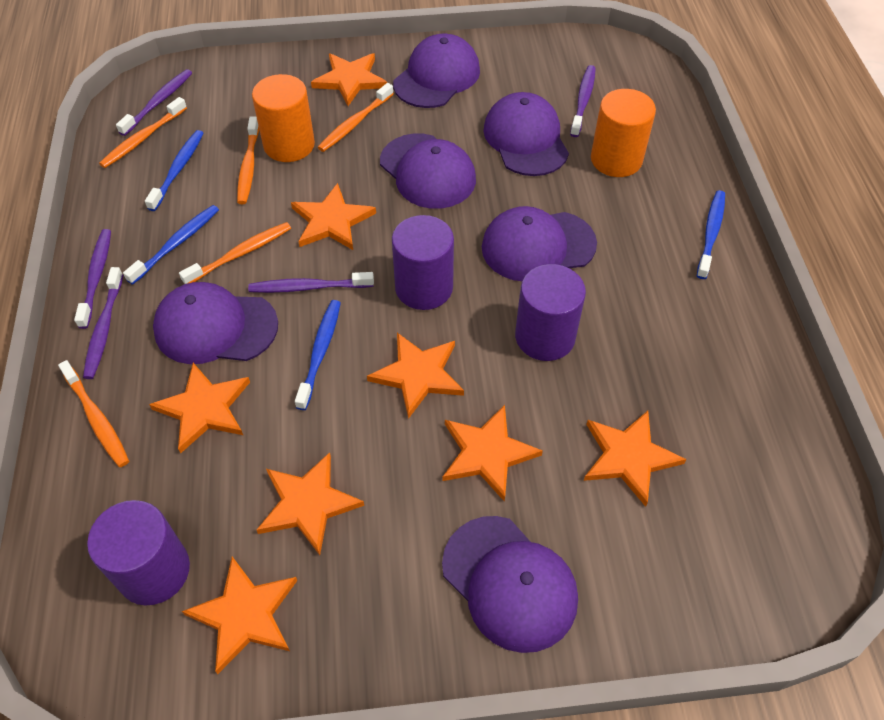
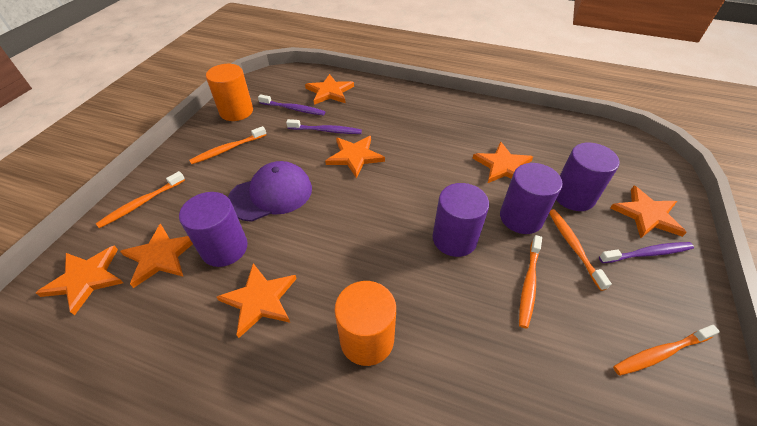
blue toothbrush: 4 -> 0
orange star: 8 -> 7
purple cap: 6 -> 1
purple cylinder: 3 -> 4
purple toothbrush: 5 -> 3

